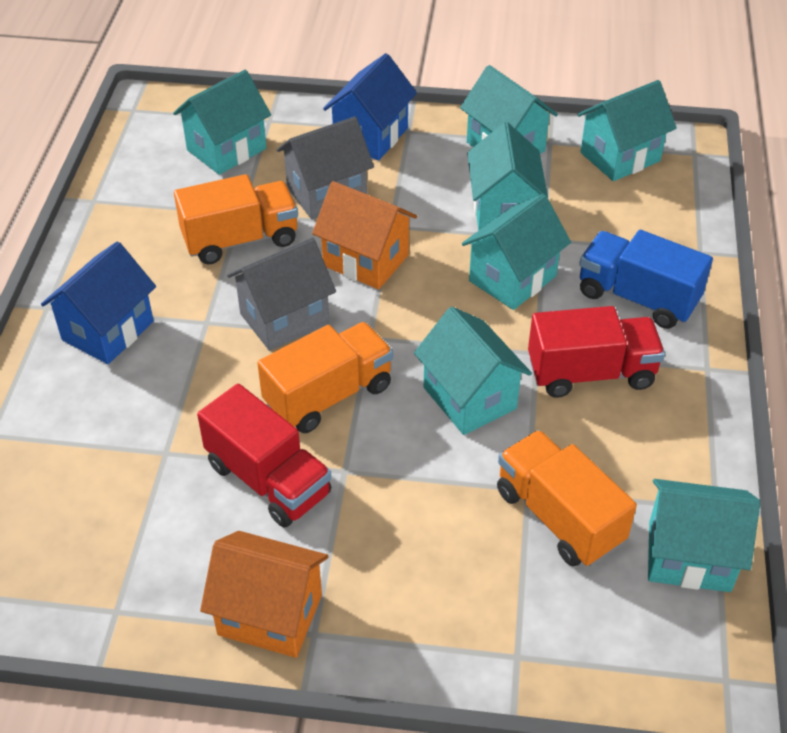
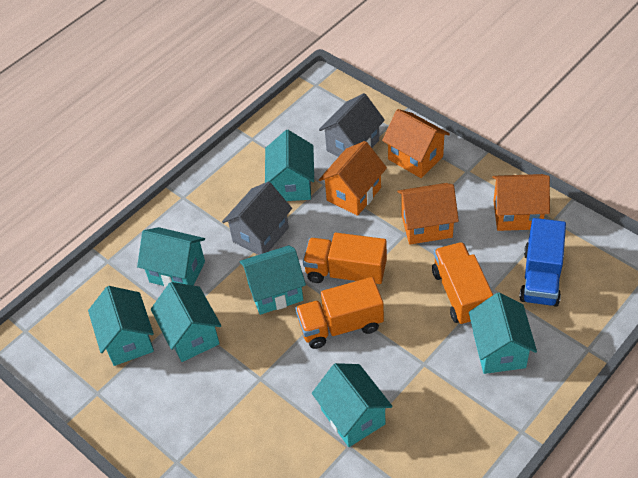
blue house: 2 -> 0
orange house: 2 -> 4
red truck: 2 -> 0

